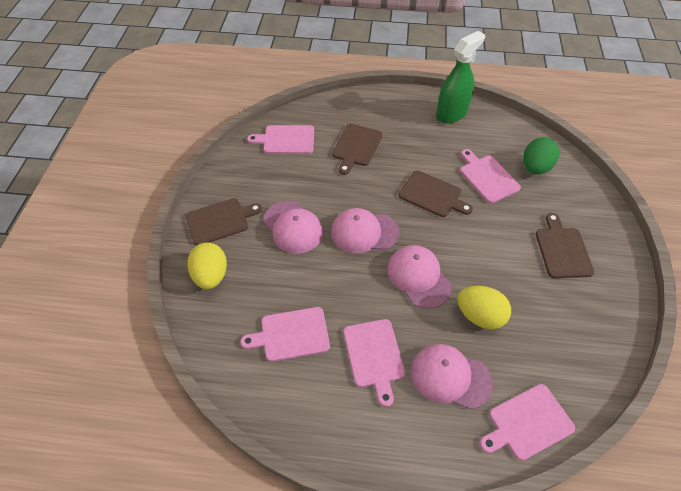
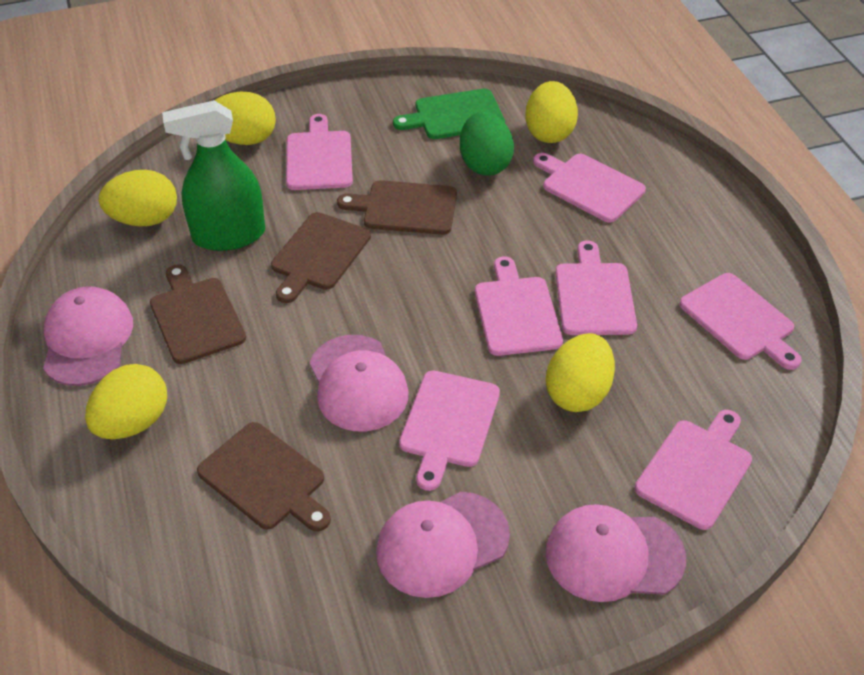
green cutting board: 0 -> 1
pink cutting board: 5 -> 7
yellow egg: 2 -> 5

